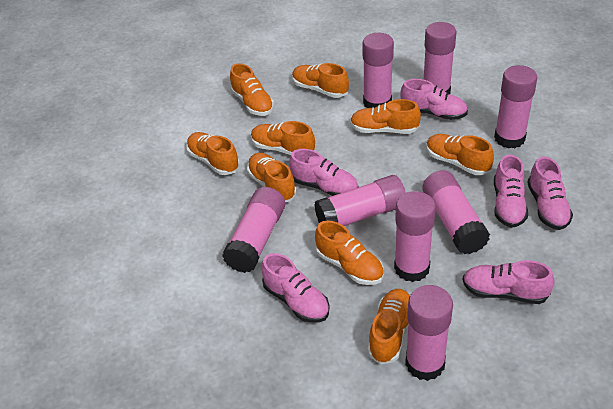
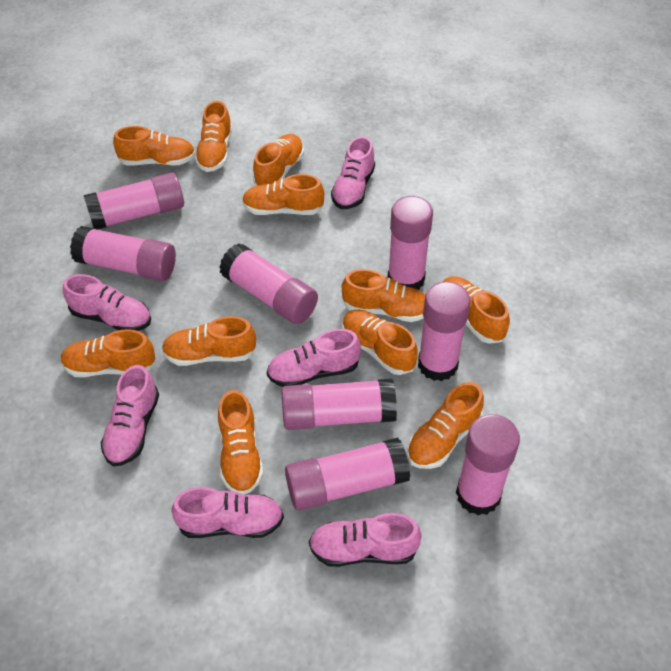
orange shoe: 9 -> 11

